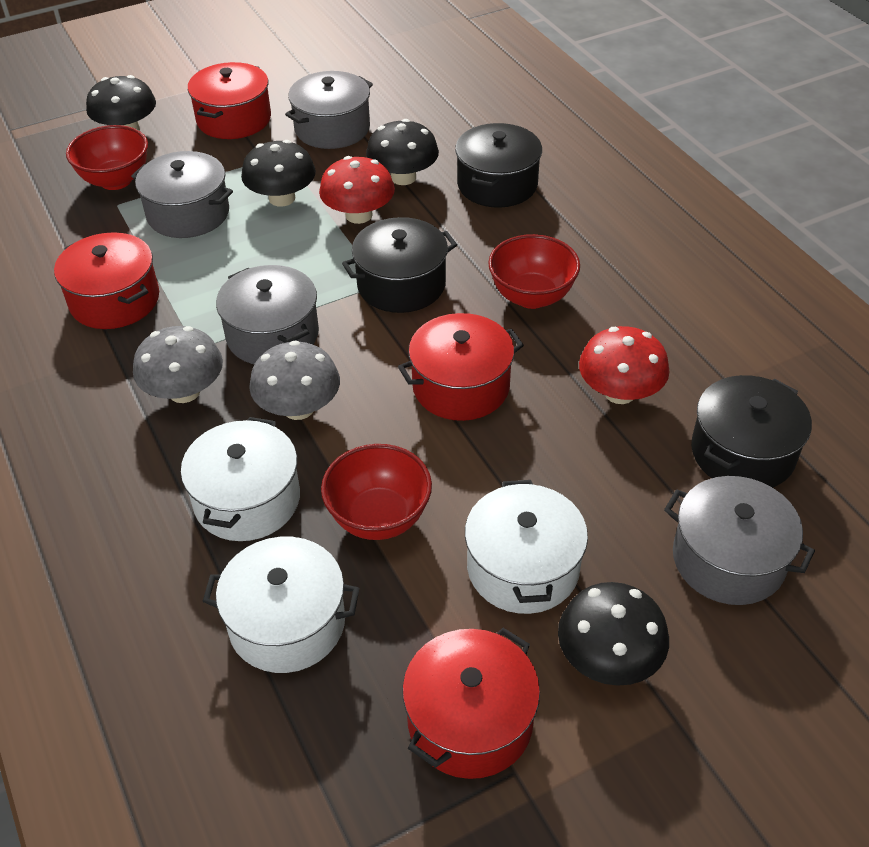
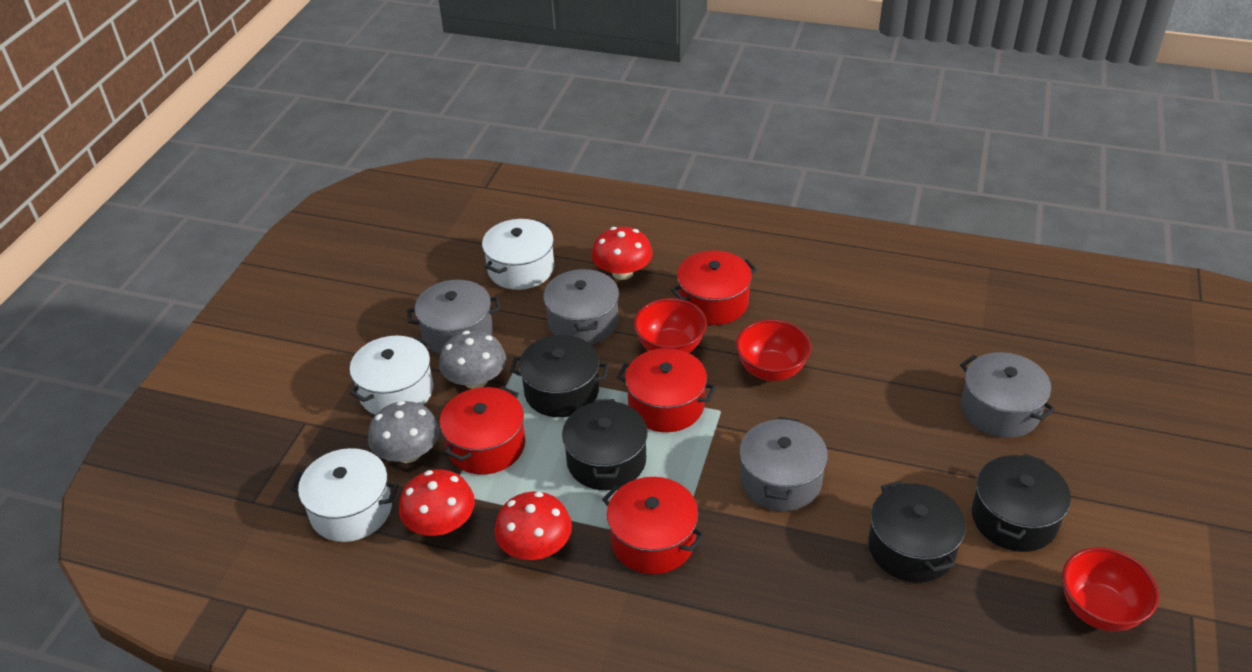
black mushroom: 4 -> 0
black pot: 3 -> 4
red mushroom: 2 -> 3

